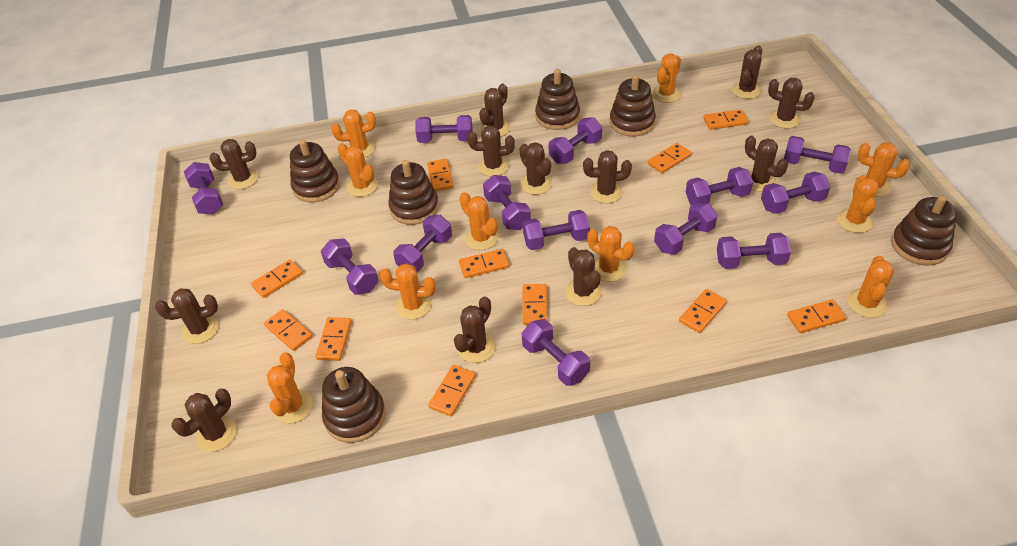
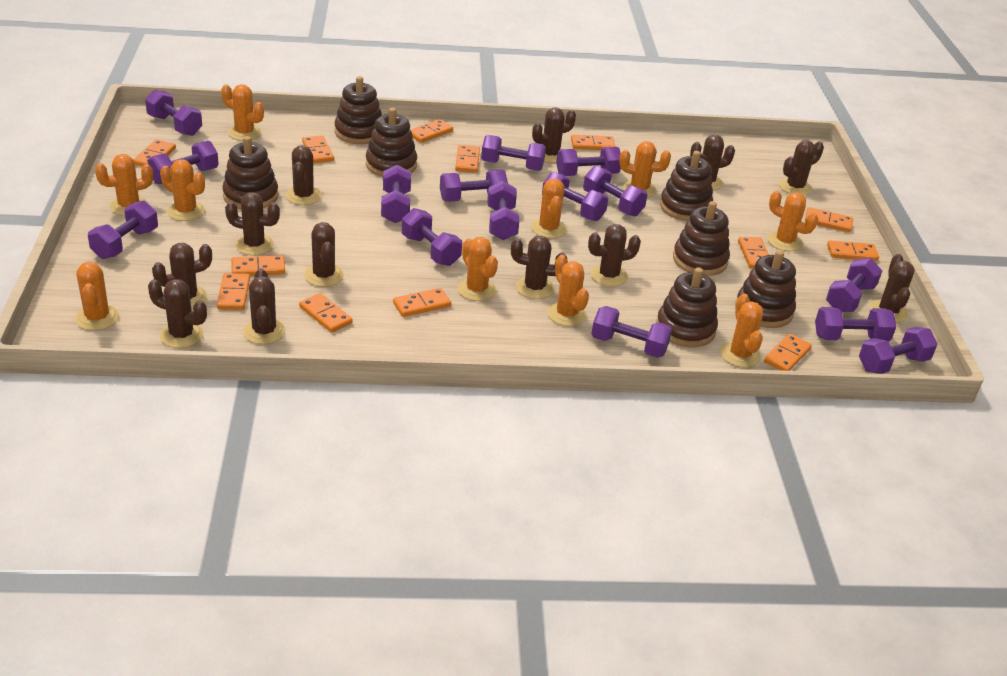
brown stacking toy: 6 -> 7
orange domino: 11 -> 13
purple dumbbell: 13 -> 15

